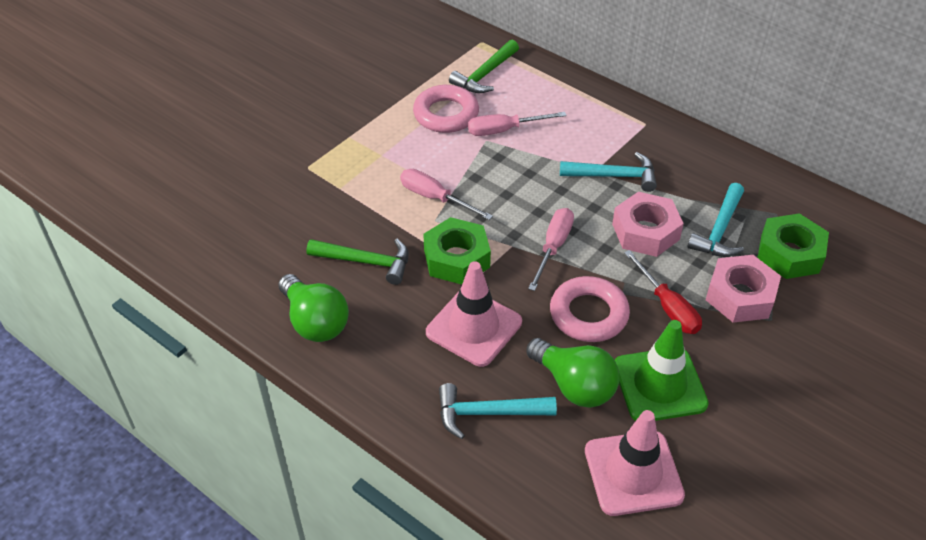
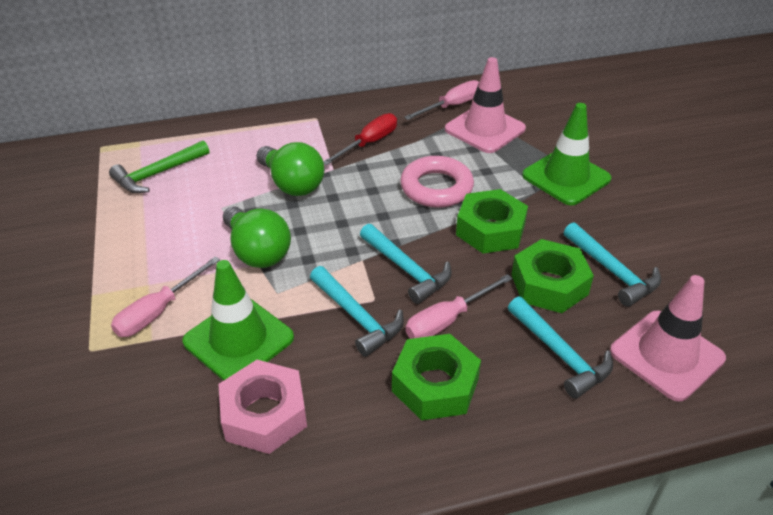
green hammer: 2 -> 1
green nut: 2 -> 3
green traffic cone: 1 -> 2
pink nut: 2 -> 1
pink ring: 2 -> 1
turquoise hammer: 3 -> 4

